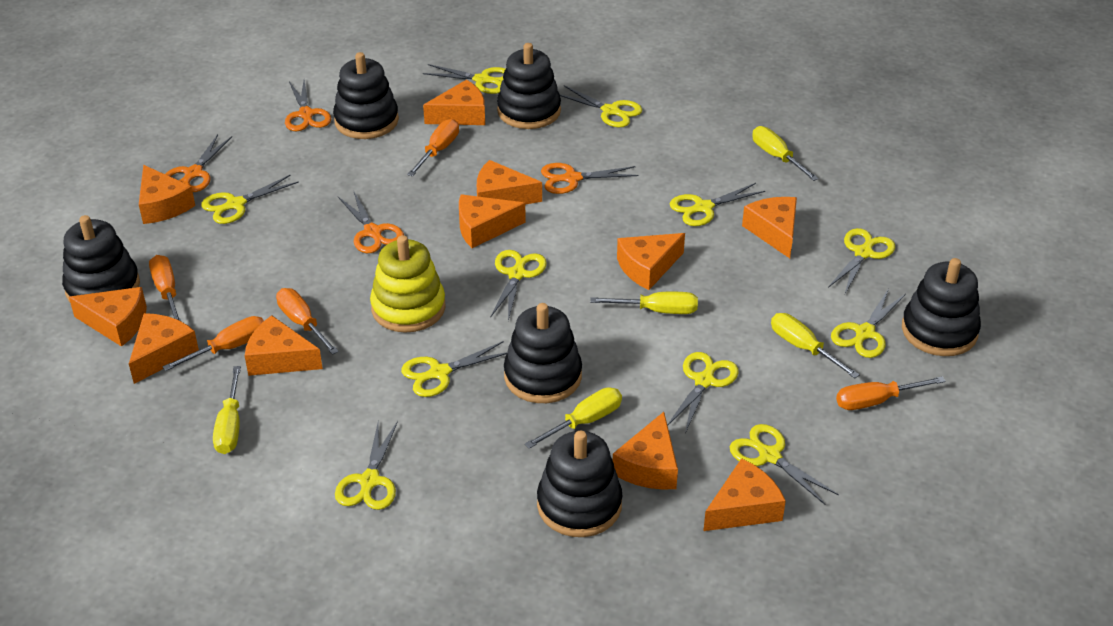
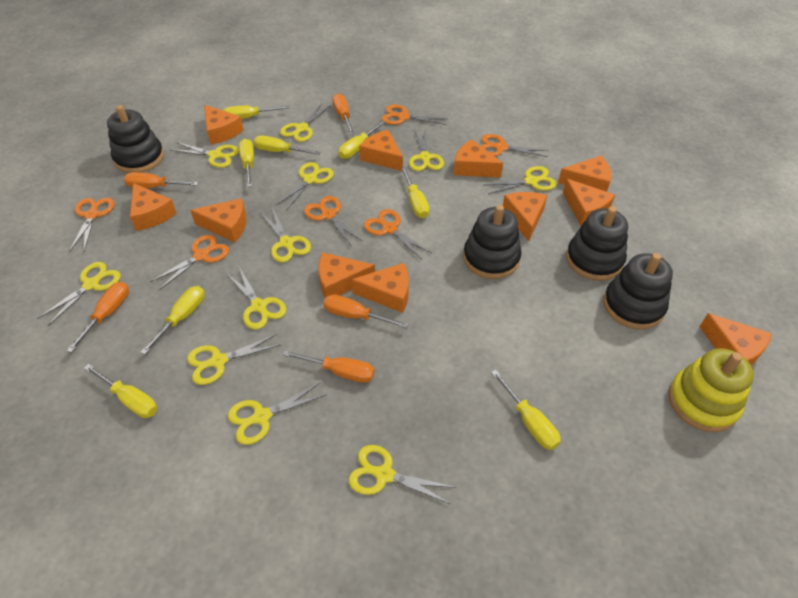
black stacking toy: 6 -> 4
orange scissors: 4 -> 6
yellow screwdriver: 5 -> 8

